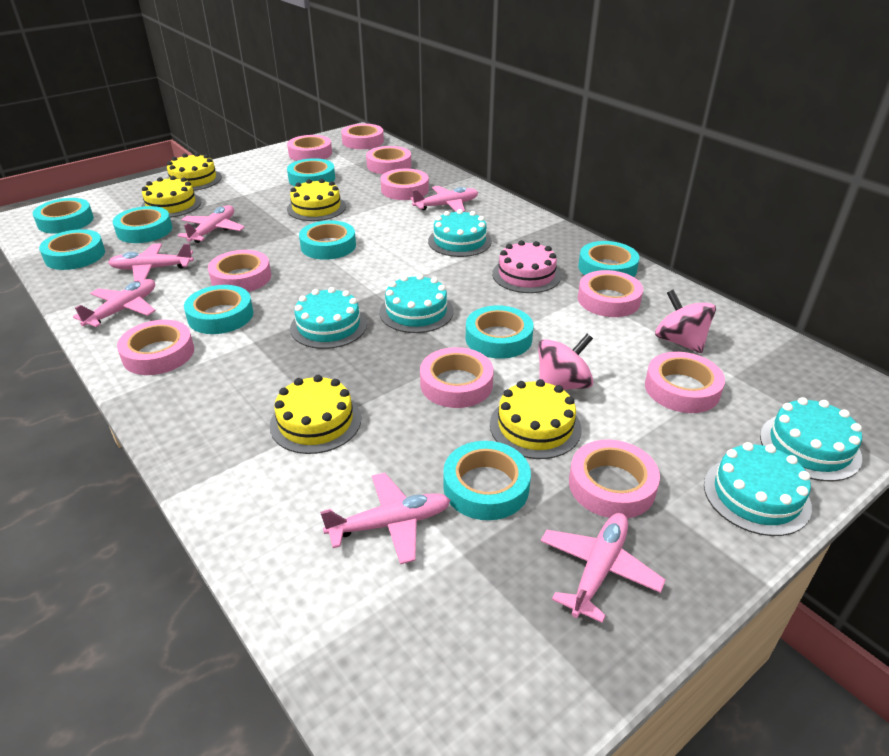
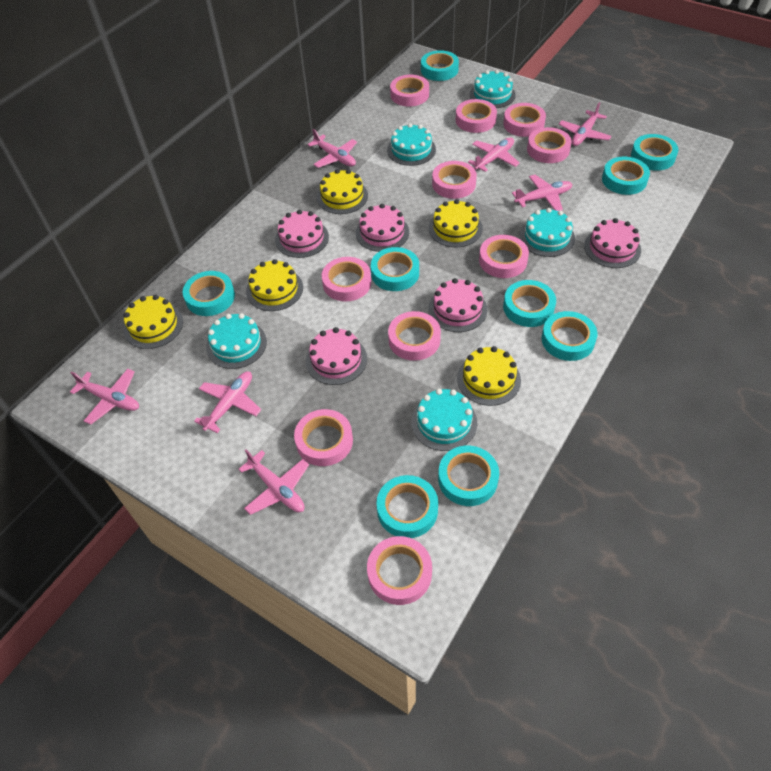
pink cake: 1 -> 5
pink plane: 6 -> 7
pink spinning top: 2 -> 0

